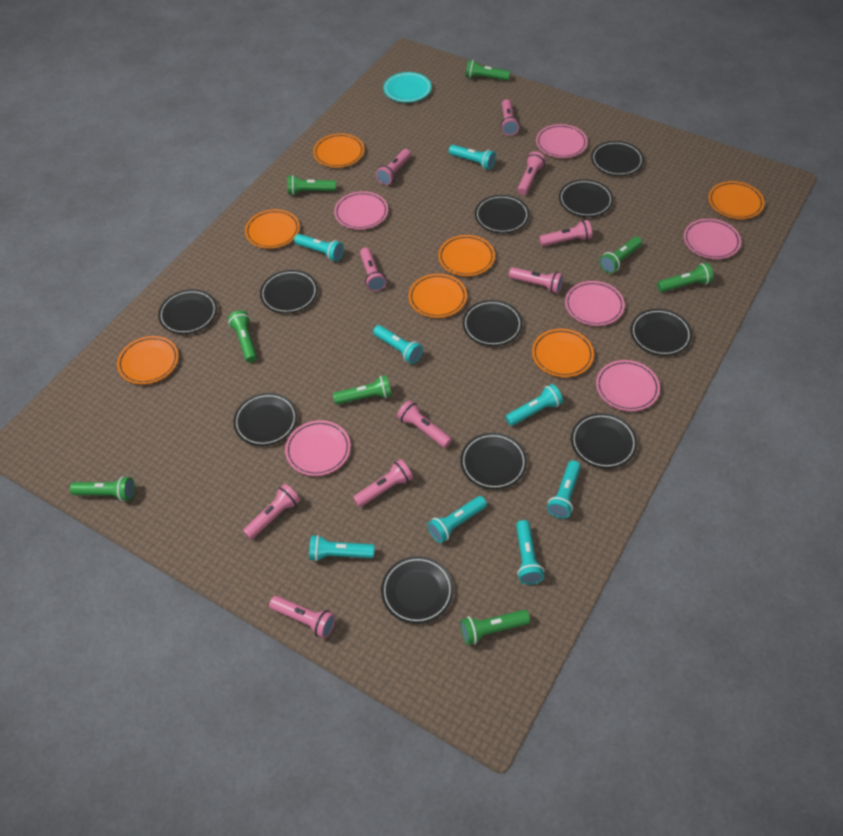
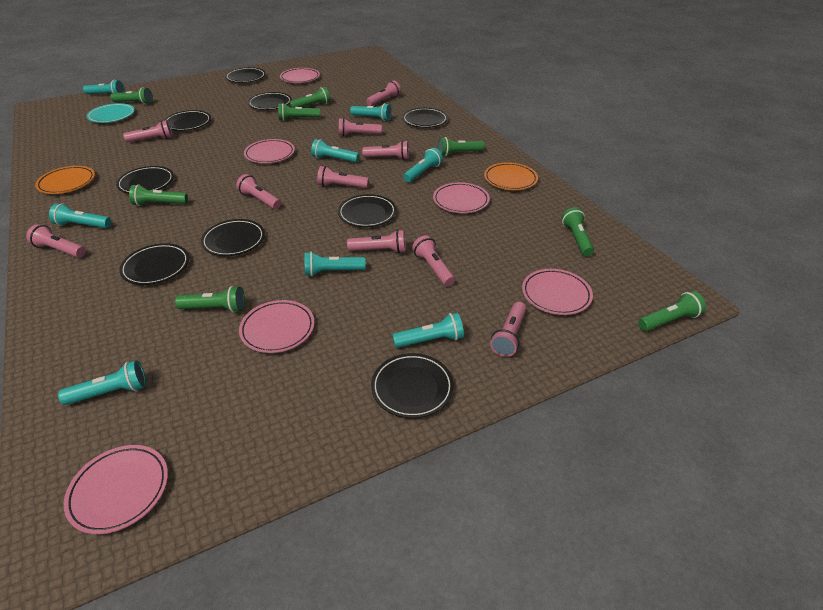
black plate: 11 -> 9
orange plate: 7 -> 2

